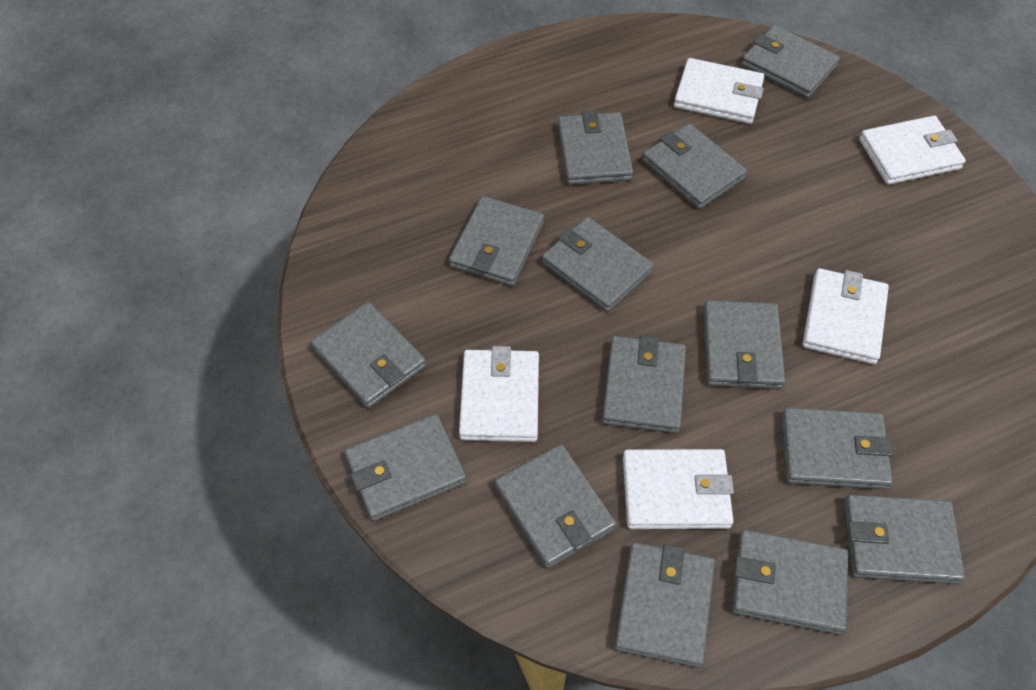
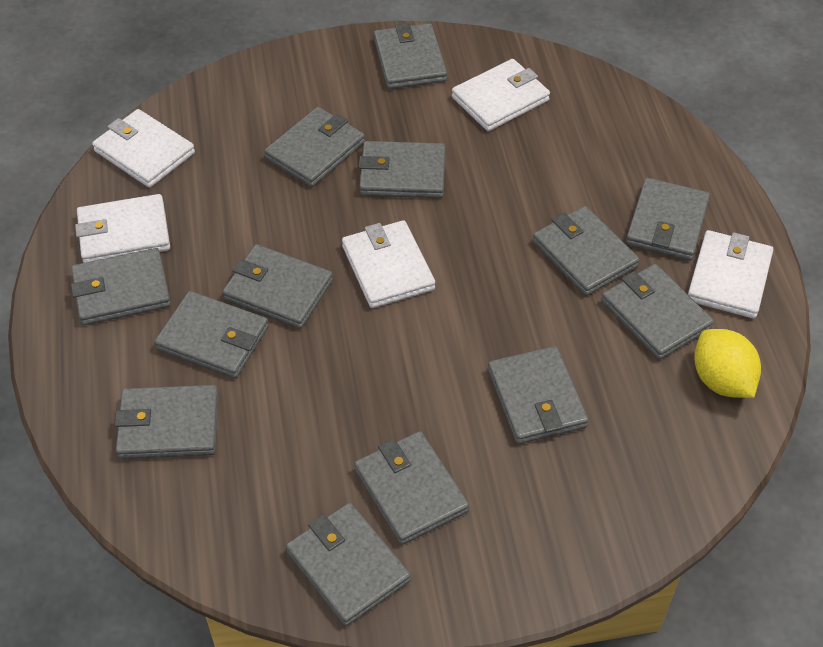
grey wallet: 14 -> 13
yellow lemon: 0 -> 1

